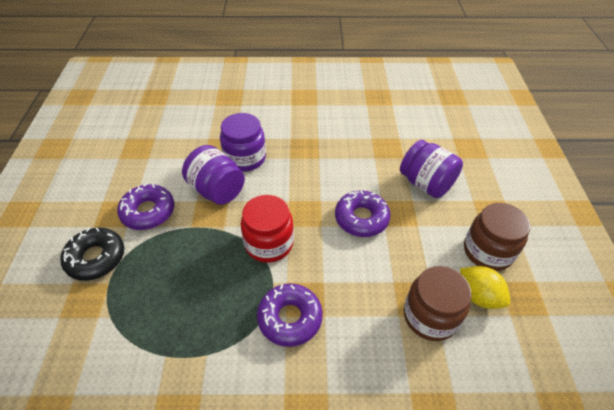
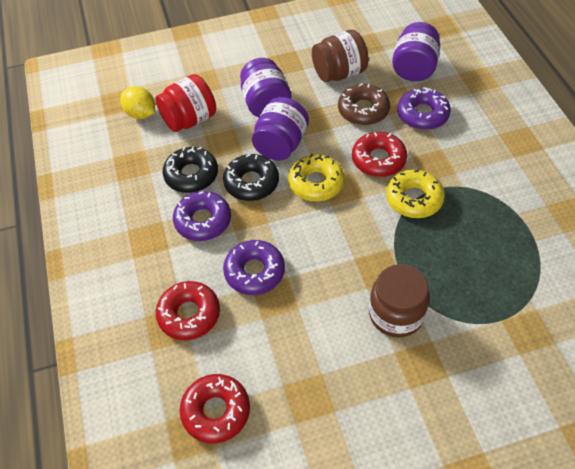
black donut: 1 -> 2
brown donut: 0 -> 1
red donut: 0 -> 3
yellow donut: 0 -> 2

